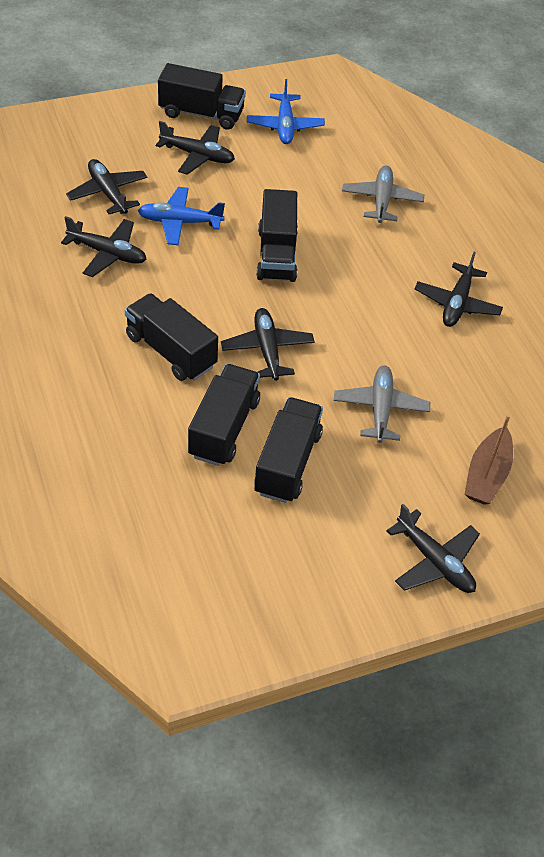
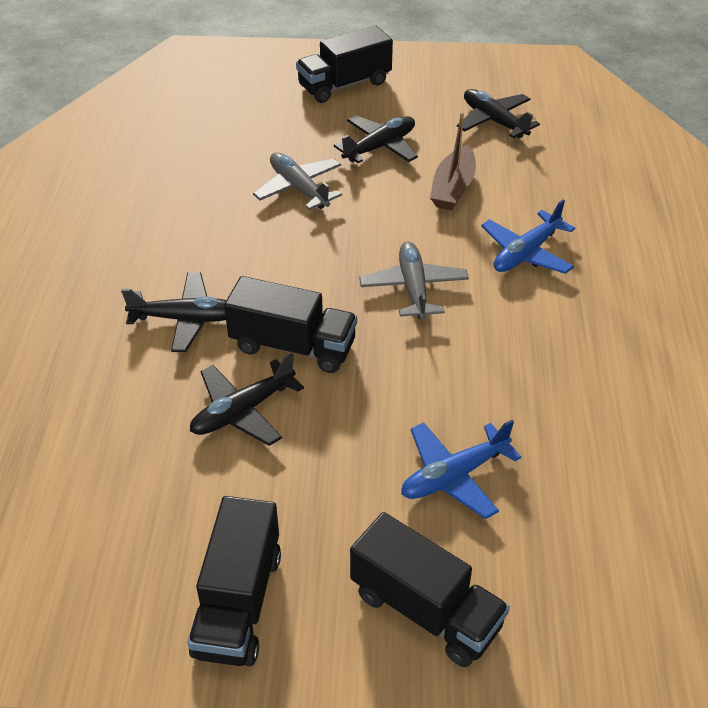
black plane: 6 -> 4
black truck: 5 -> 4

